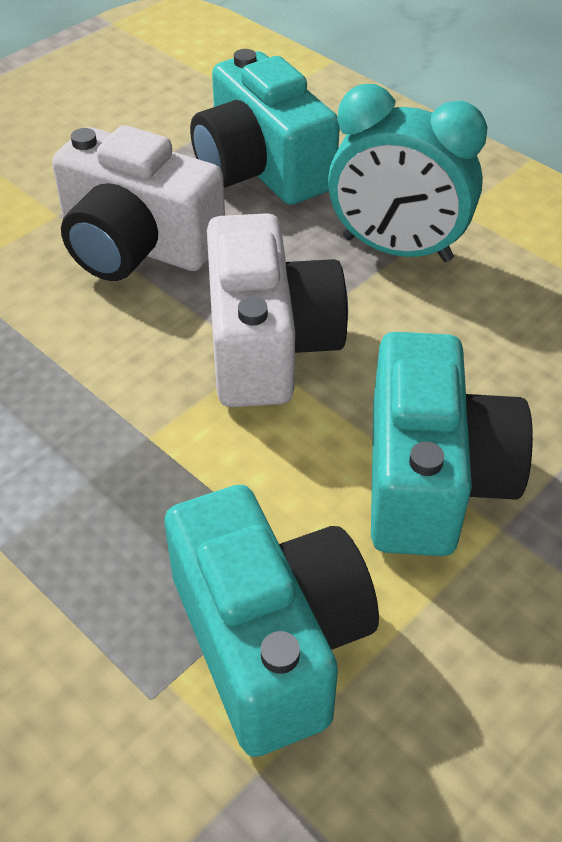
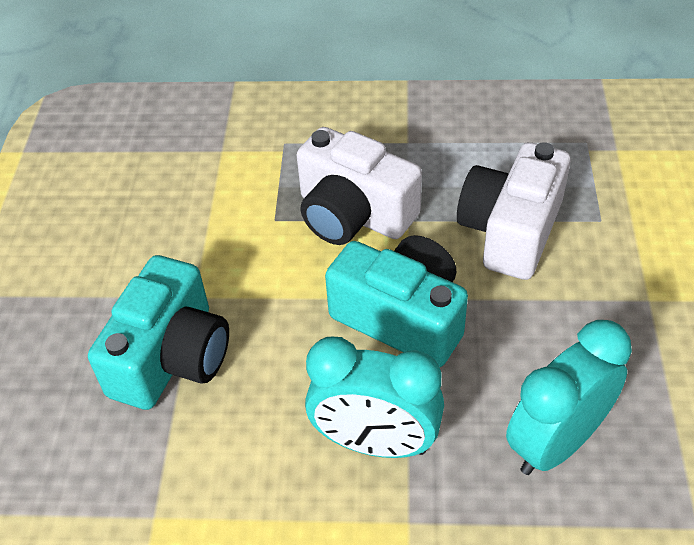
turquoise camera: 3 -> 2
turquoise clock: 1 -> 2

